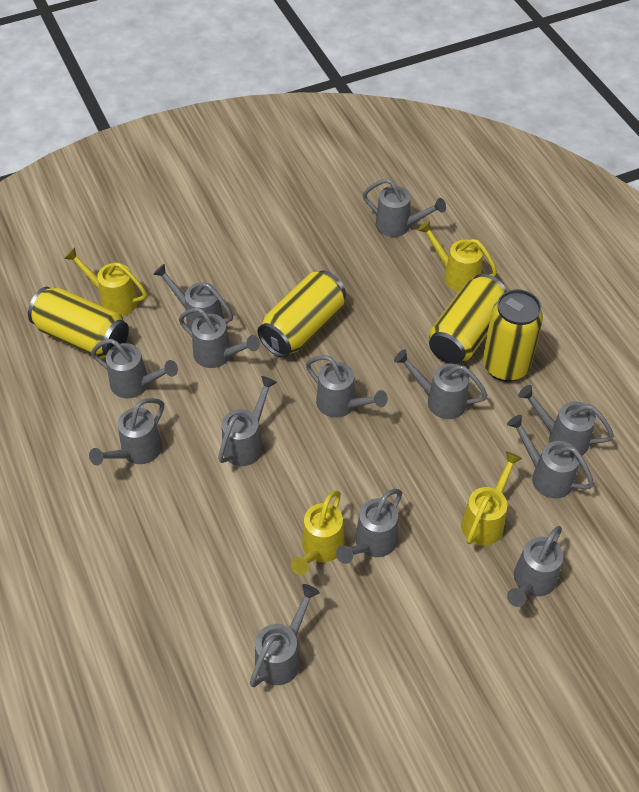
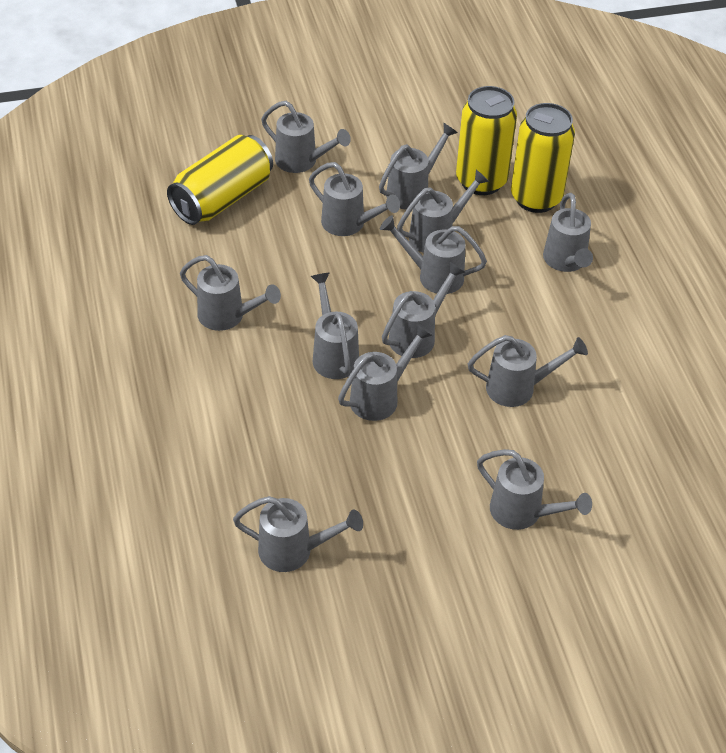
yellow can: 4 -> 3
yellow watering can: 4 -> 0

